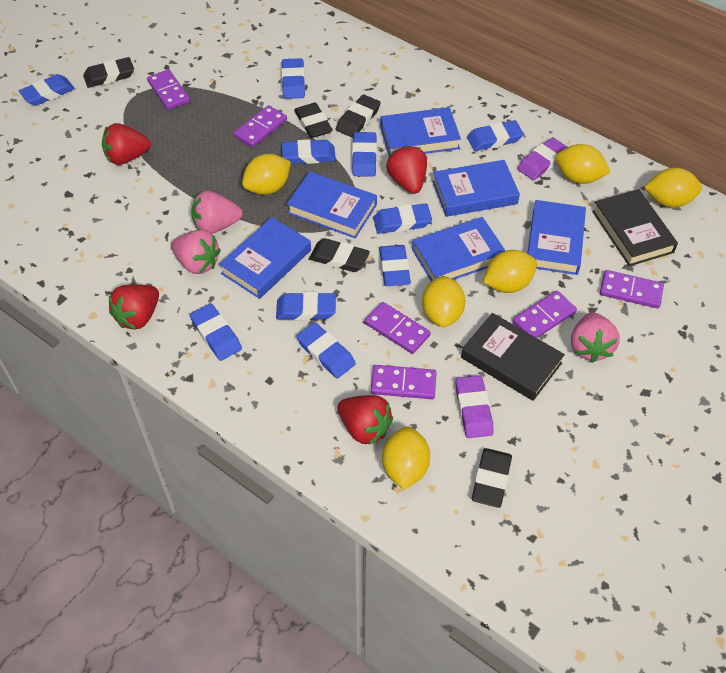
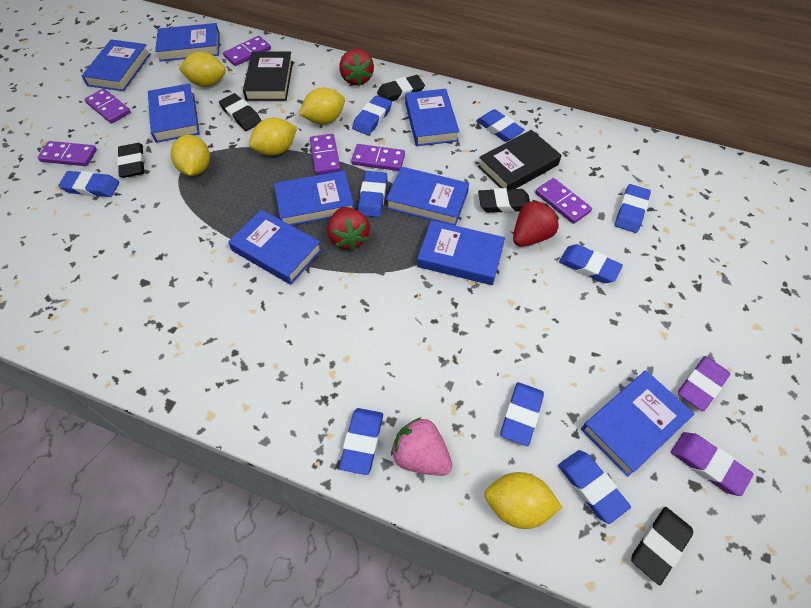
blue book: 6 -> 9
blue eraser: 10 -> 9
pink strawberry: 3 -> 1
red strawberry: 4 -> 3
yellow lemon: 6 -> 5

